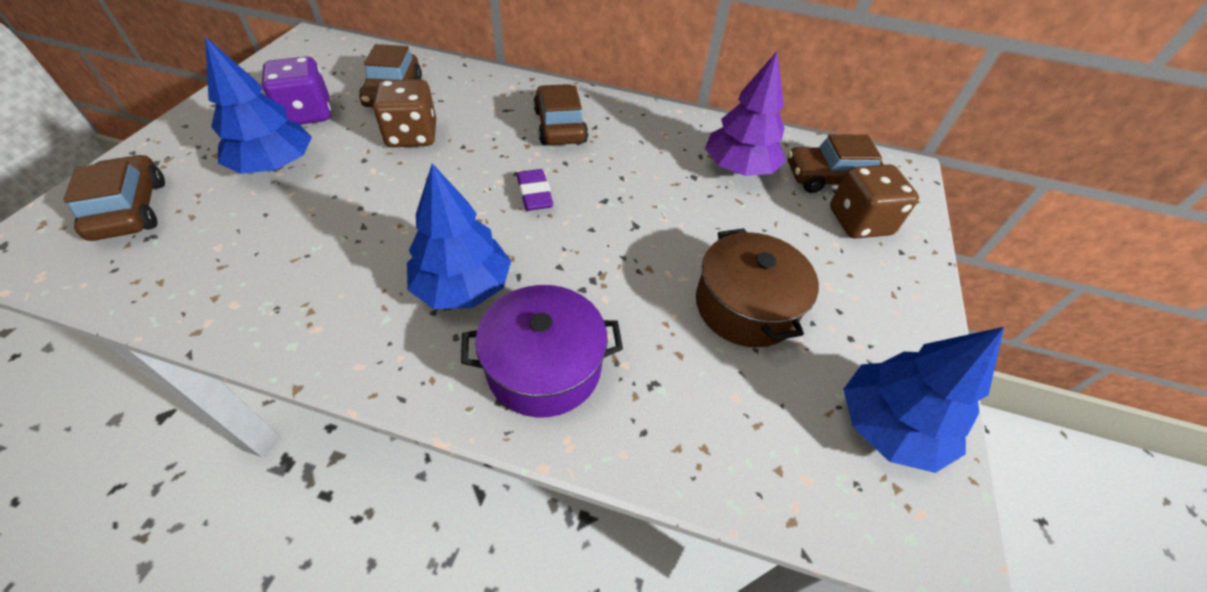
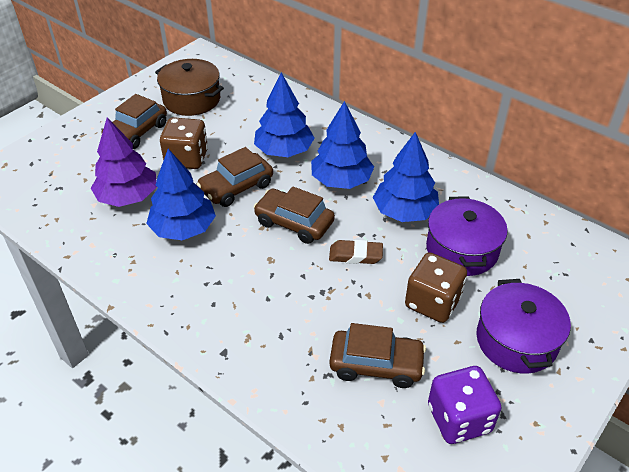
blue tree: 3 -> 4
brown eraser: 0 -> 1
purple eraser: 1 -> 0
purple pot: 1 -> 2

